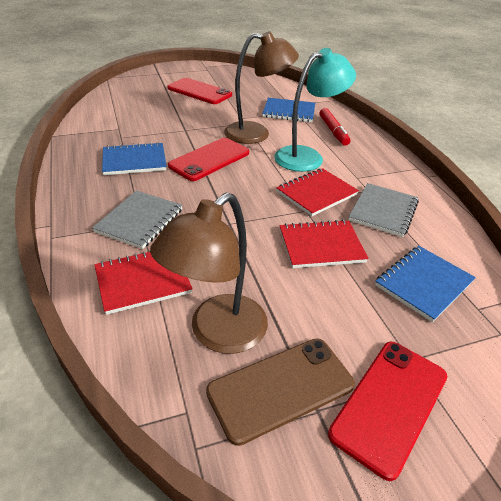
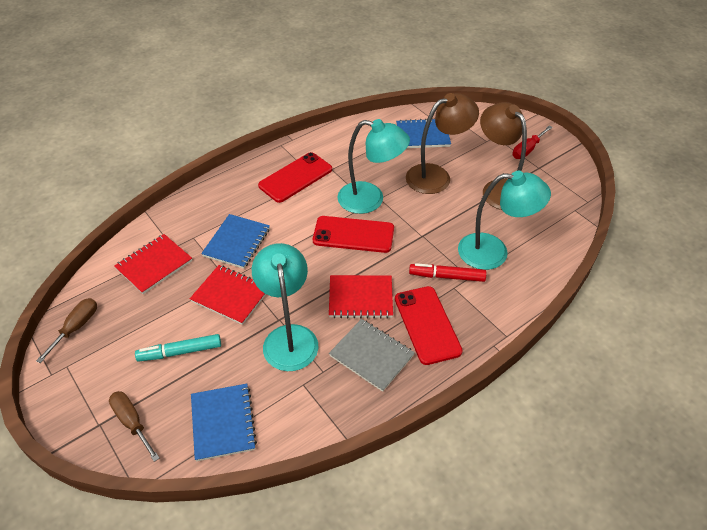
brown phone: 1 -> 0
brown screwdriver: 0 -> 2
grey notebook: 2 -> 1
red screwdriver: 0 -> 1
turquoise lamp: 1 -> 3
turquoise marker: 0 -> 1

